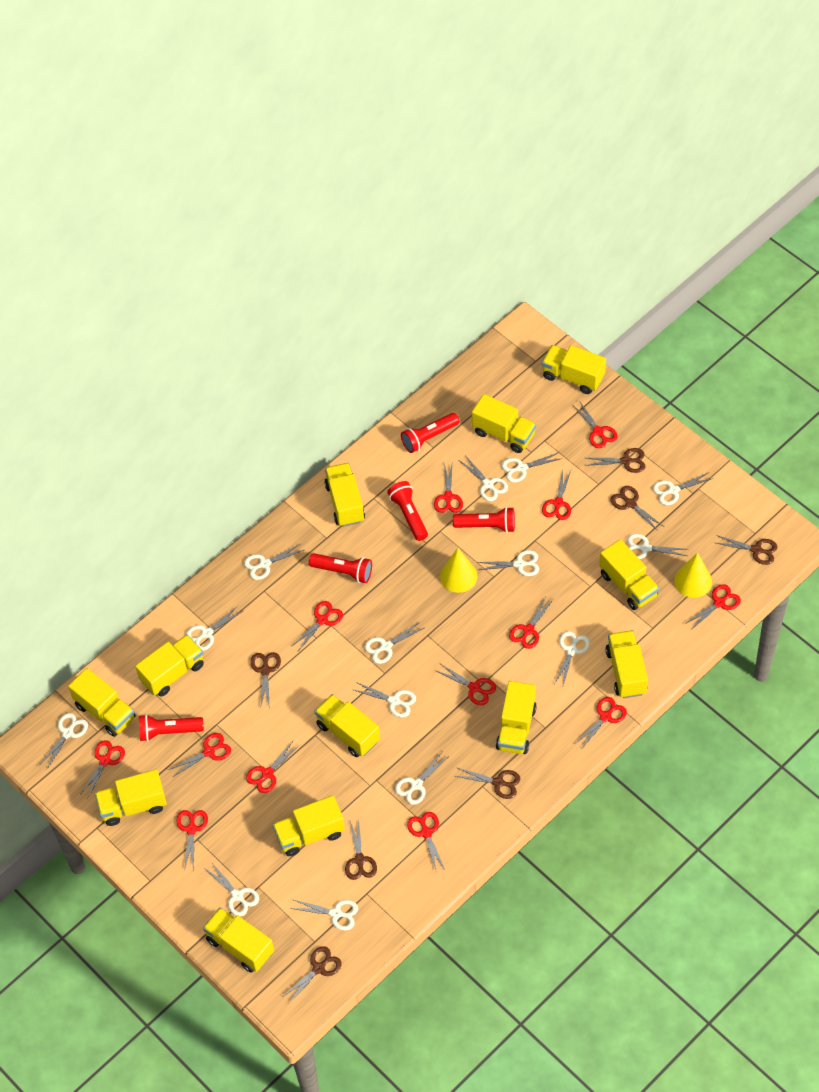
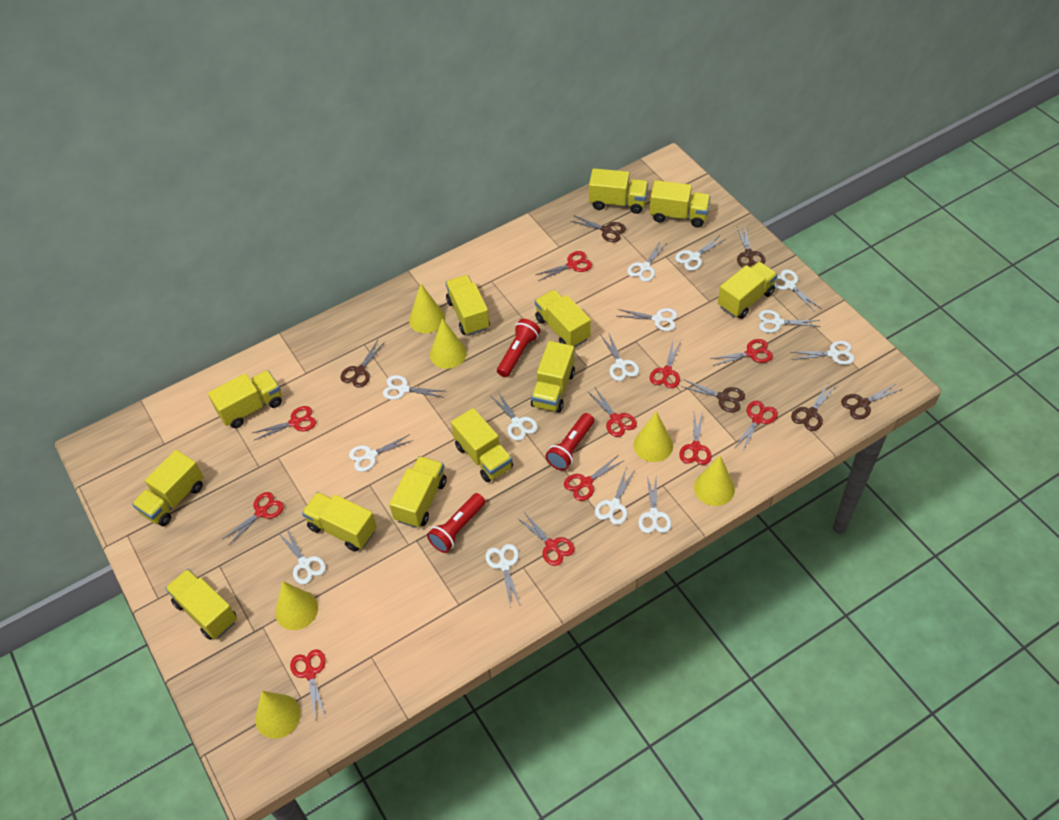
brown scissors: 7 -> 6
red flashlight: 5 -> 3
red scissors: 13 -> 11
yellow cone: 2 -> 6

